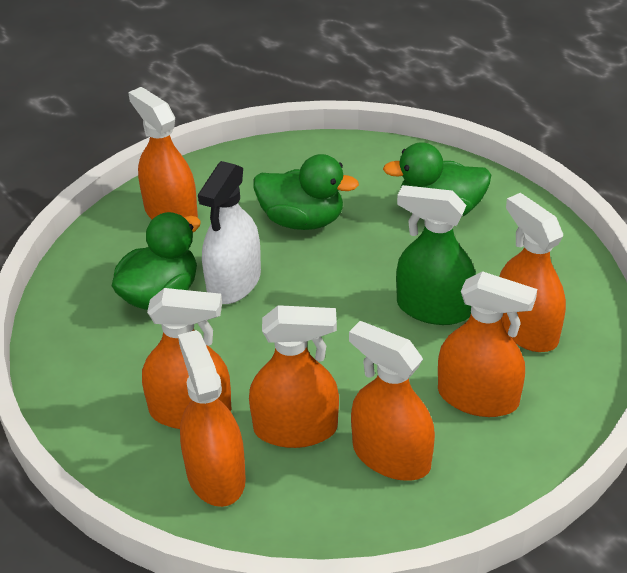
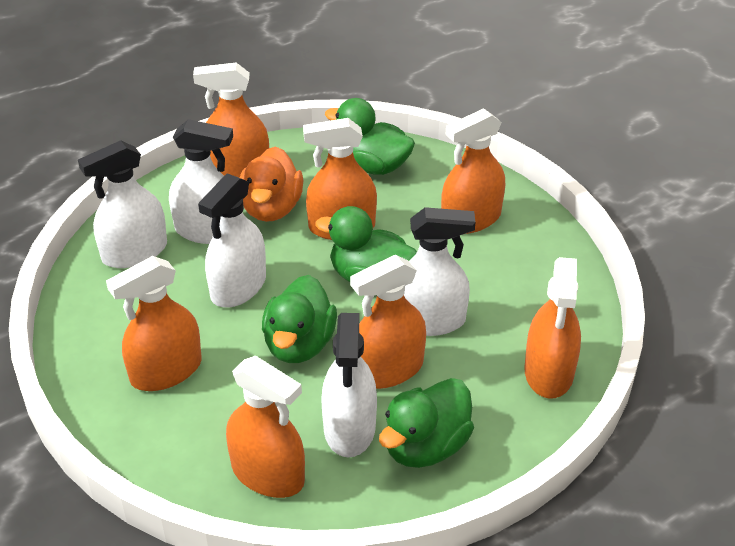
green duck: 3 -> 4
green spray bottle: 1 -> 0
orange duck: 0 -> 1
white spray bottle: 1 -> 5

